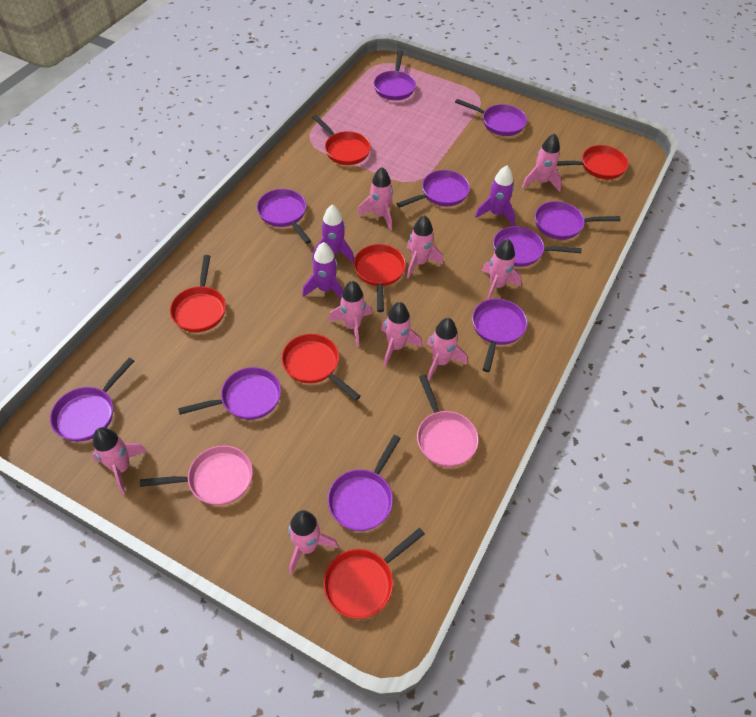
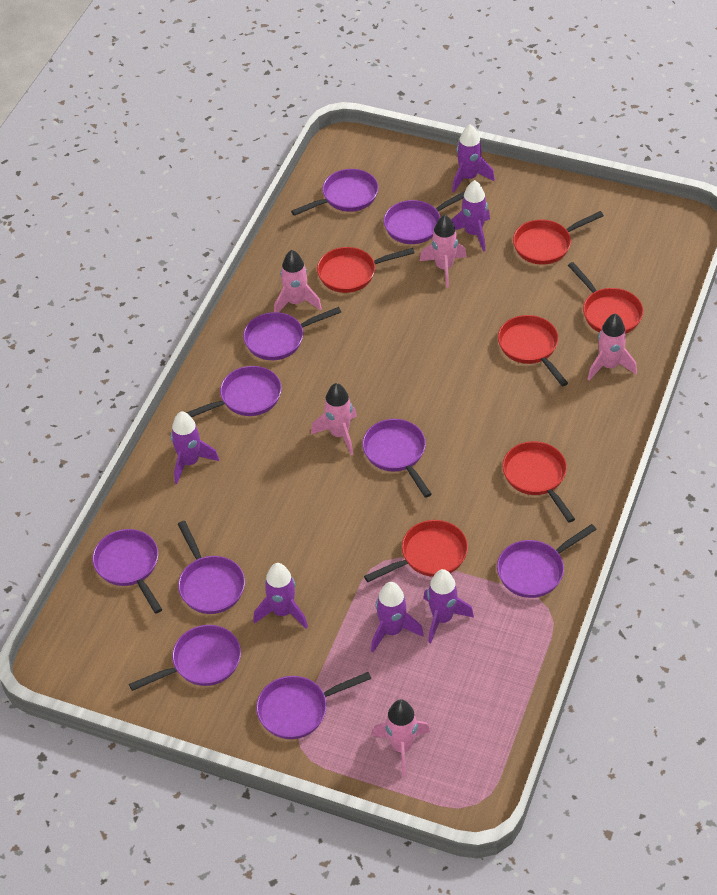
pink pan: 2 -> 0
pink rocket: 9 -> 5
purple rocket: 3 -> 6

